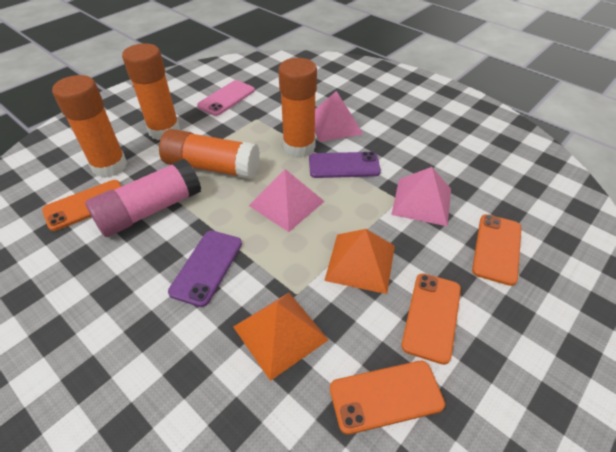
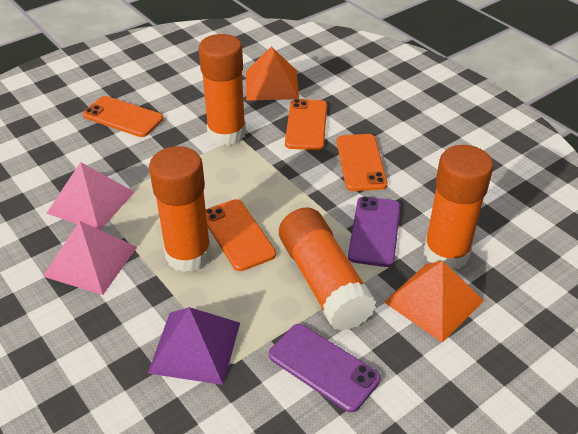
pink glue stick: 1 -> 0
pink phone: 1 -> 0
pink pyramid: 3 -> 2
purple pyramid: 0 -> 1

